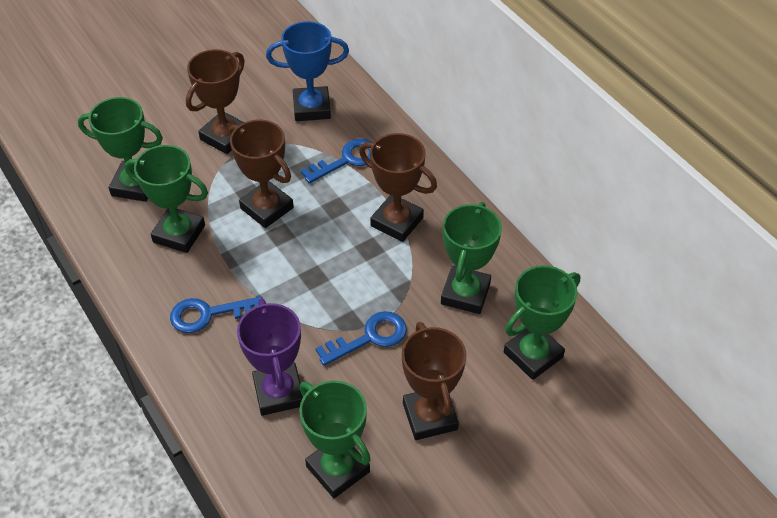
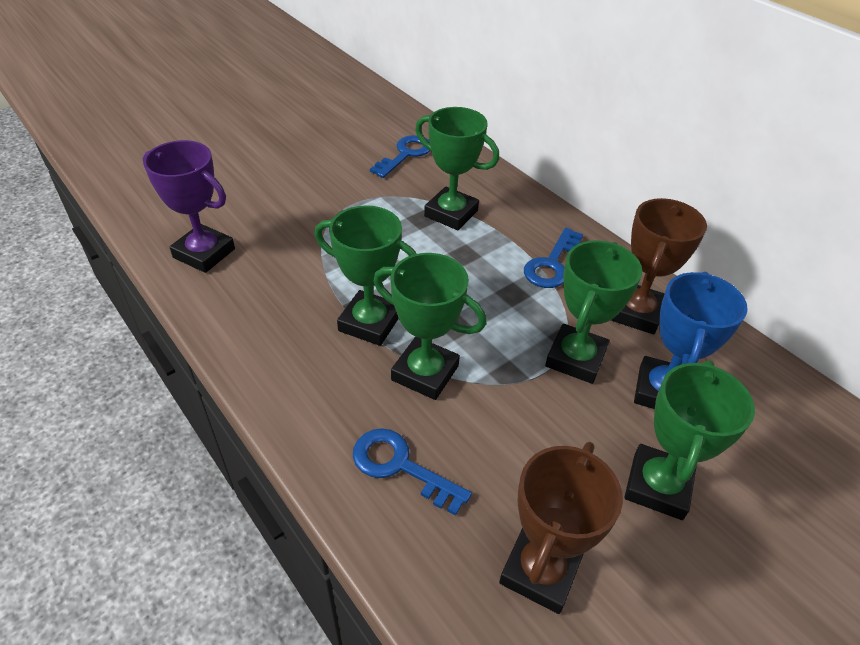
brown trophy: 4 -> 2

